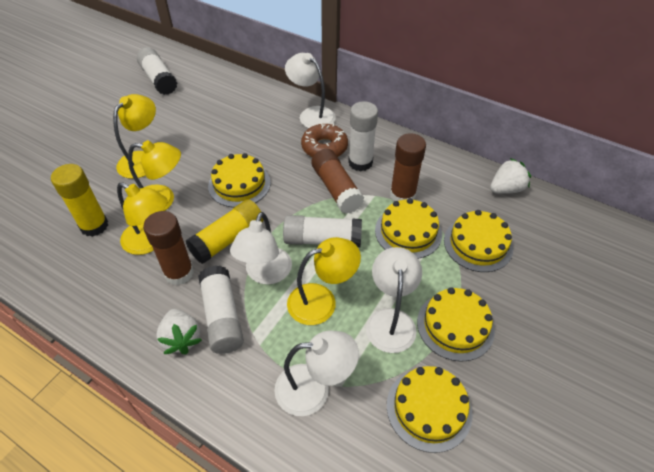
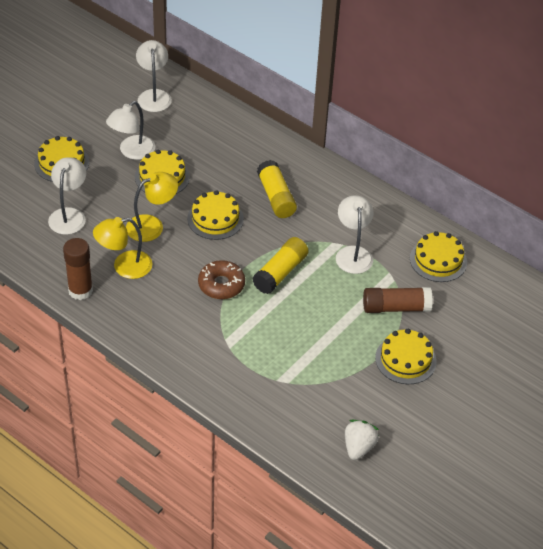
brown glue stick: 3 -> 2
white glue stick: 4 -> 0
white strawberry: 2 -> 1
yellow lamp: 4 -> 2

